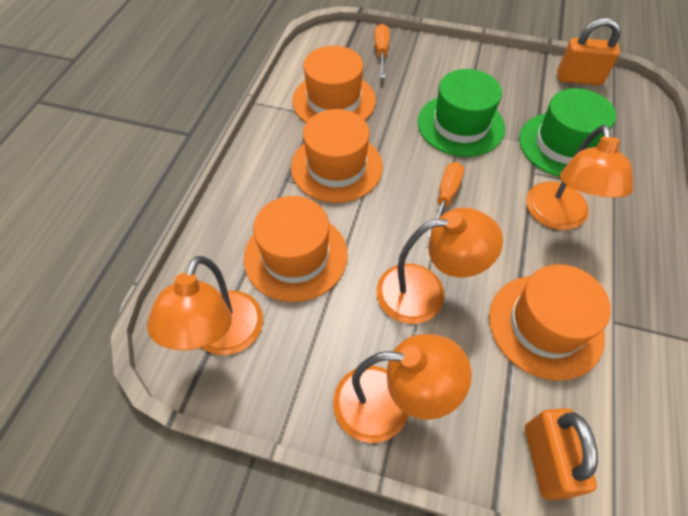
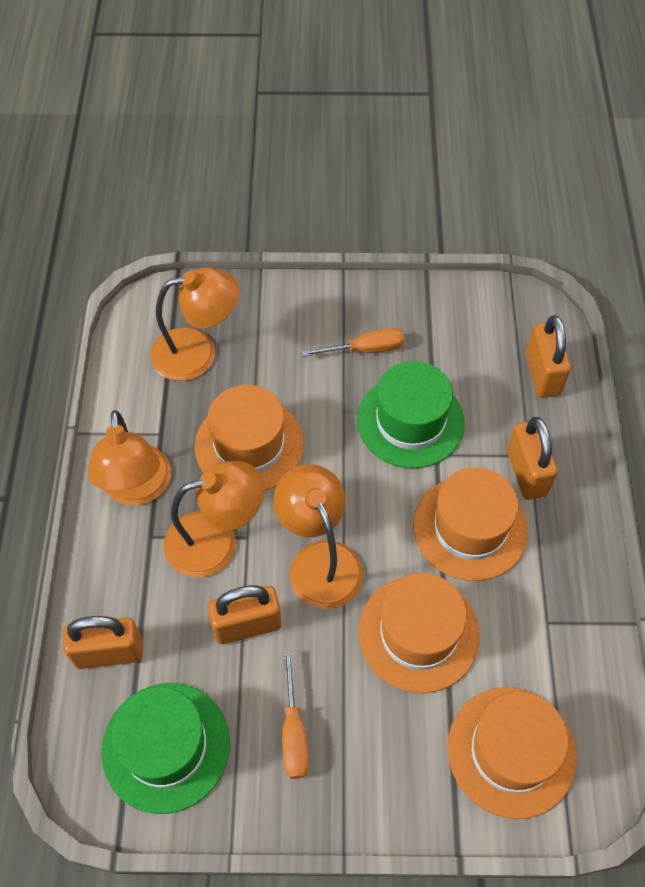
orange padlock: 2 -> 4

